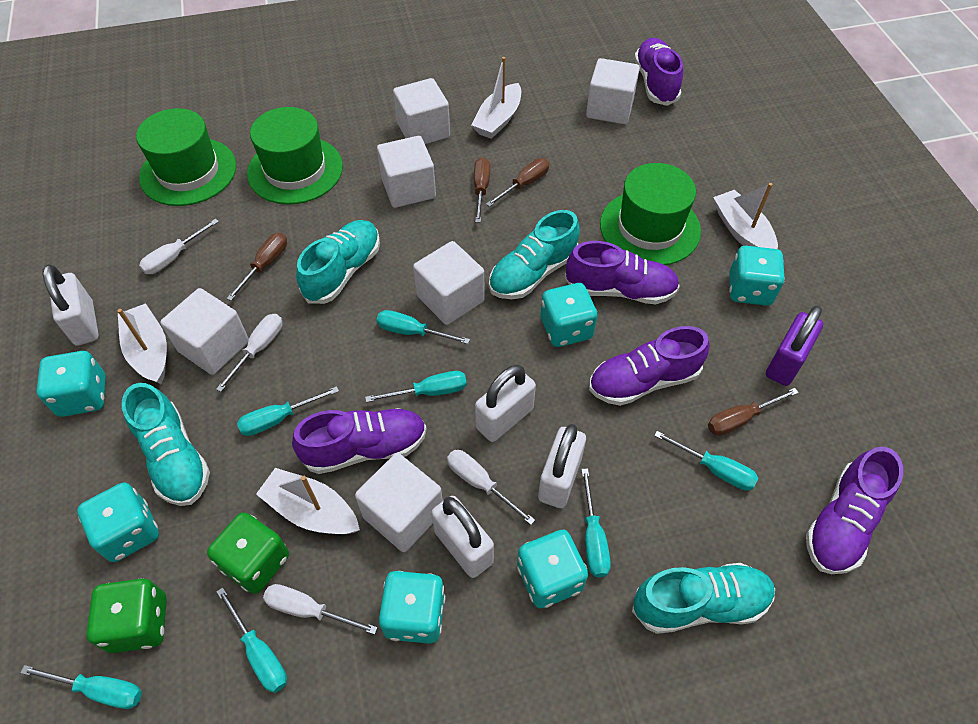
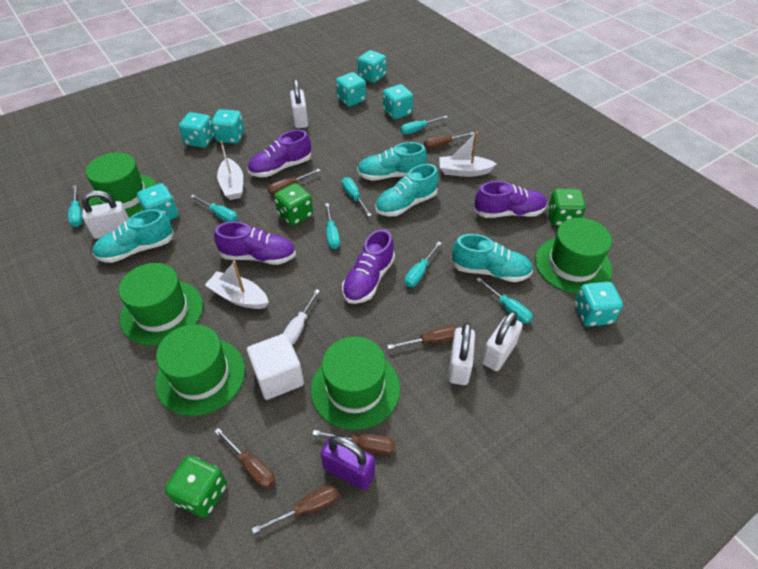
brown screwdriver: 4 -> 6
green dice: 2 -> 3
green hat: 3 -> 5
purple shoe: 5 -> 4
turquoise dice: 6 -> 7
white boat: 4 -> 3
white cube: 6 -> 1
white screwdriver: 4 -> 1

